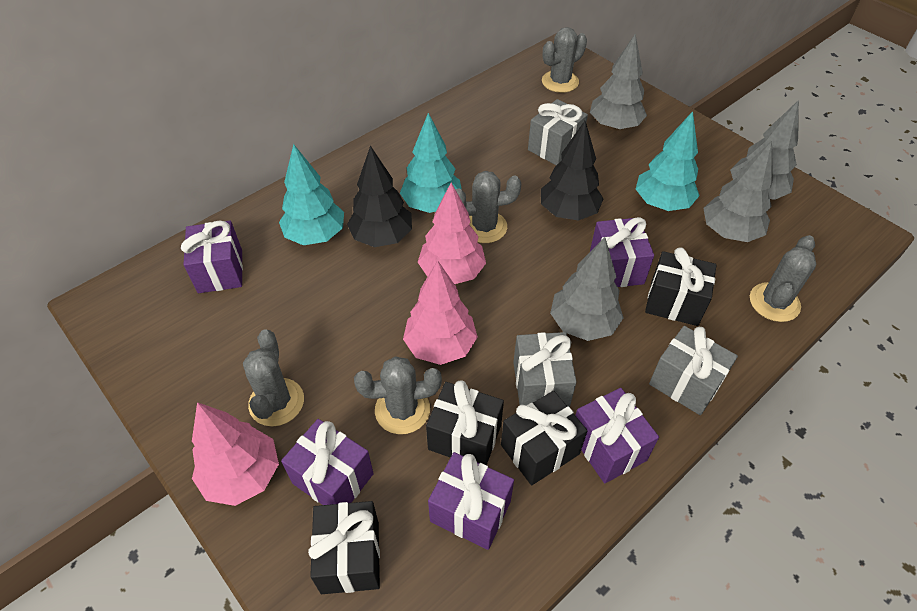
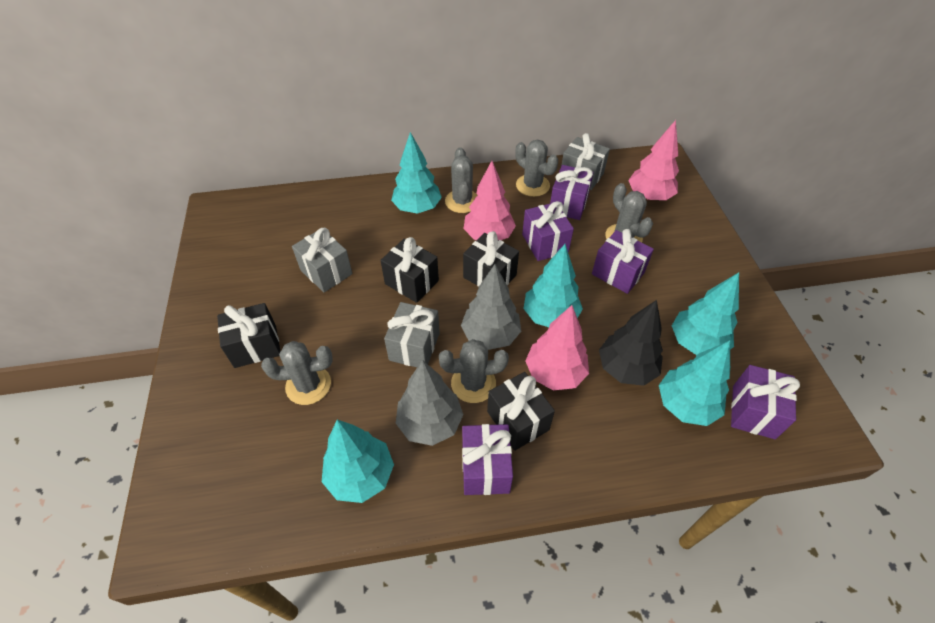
black tree: 2 -> 1
grey tree: 4 -> 2
turquoise tree: 3 -> 5

